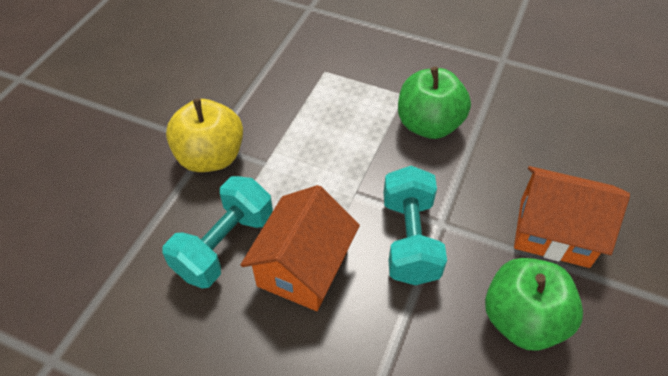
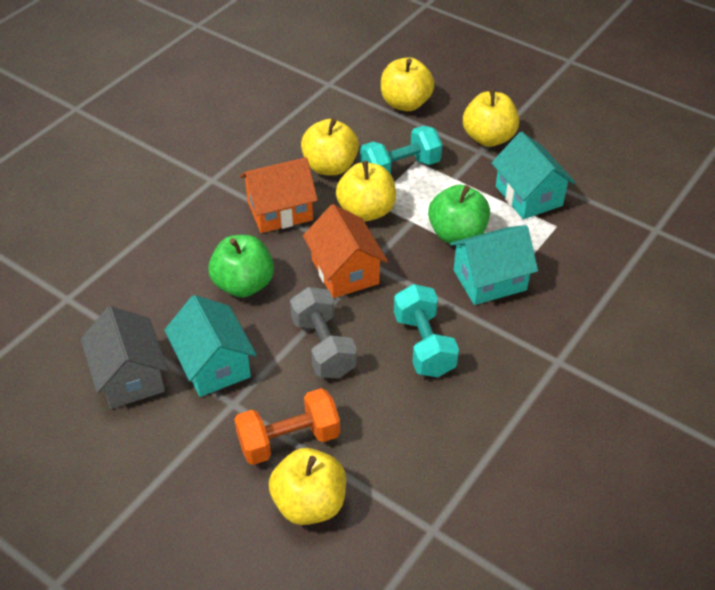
grey dumbbell: 0 -> 1
grey house: 0 -> 1
orange dumbbell: 0 -> 1
turquoise house: 0 -> 3
yellow apple: 1 -> 5

